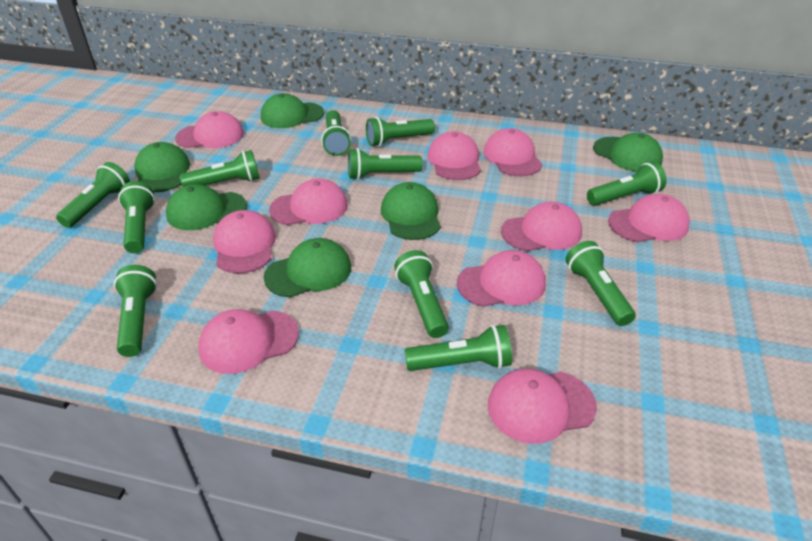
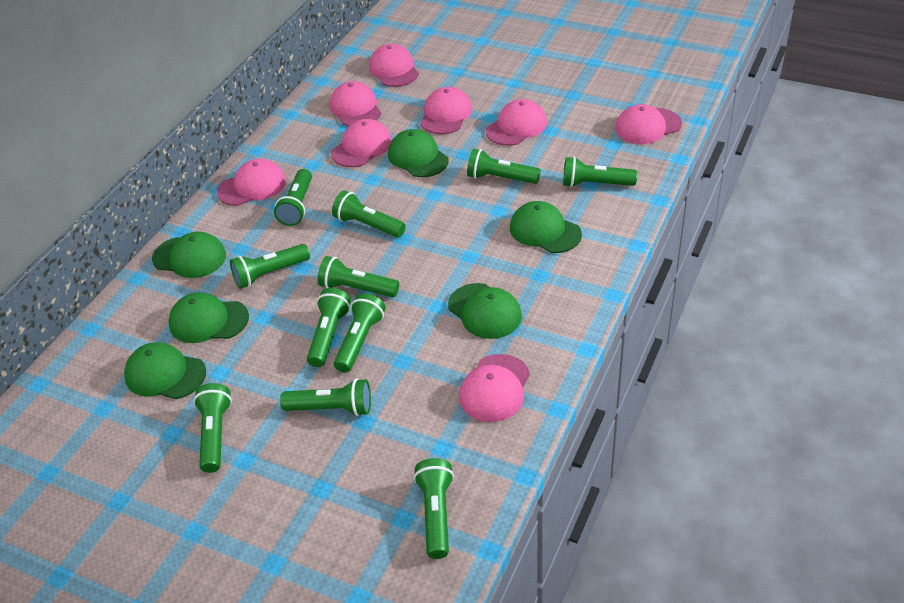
pink cap: 10 -> 8

